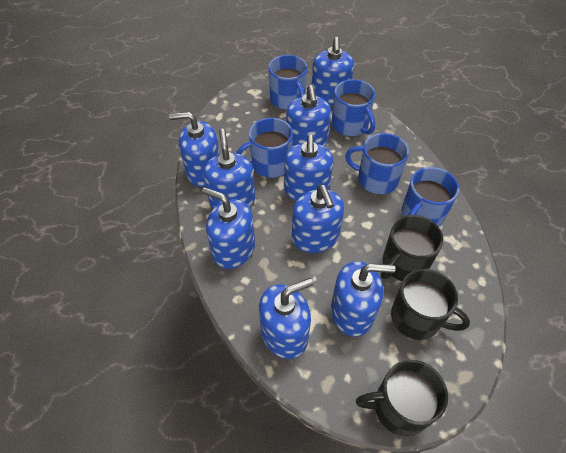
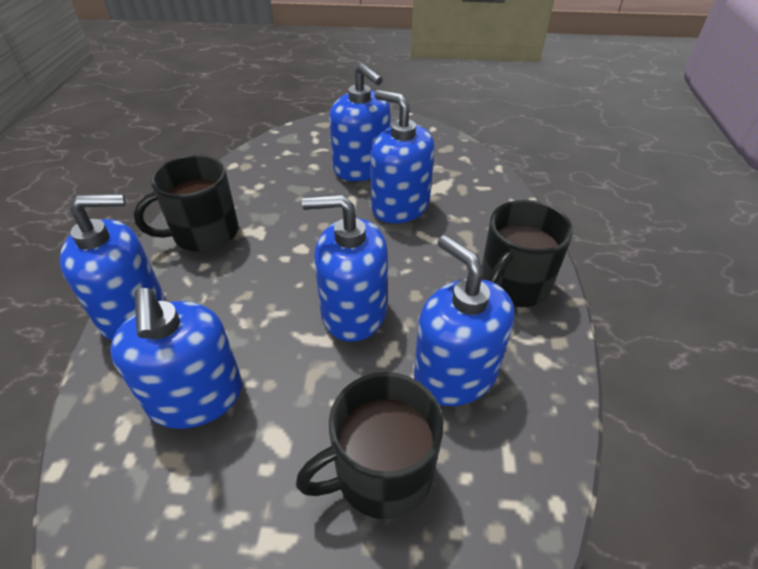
blue mug: 5 -> 0
blue soap dispenser: 9 -> 6

